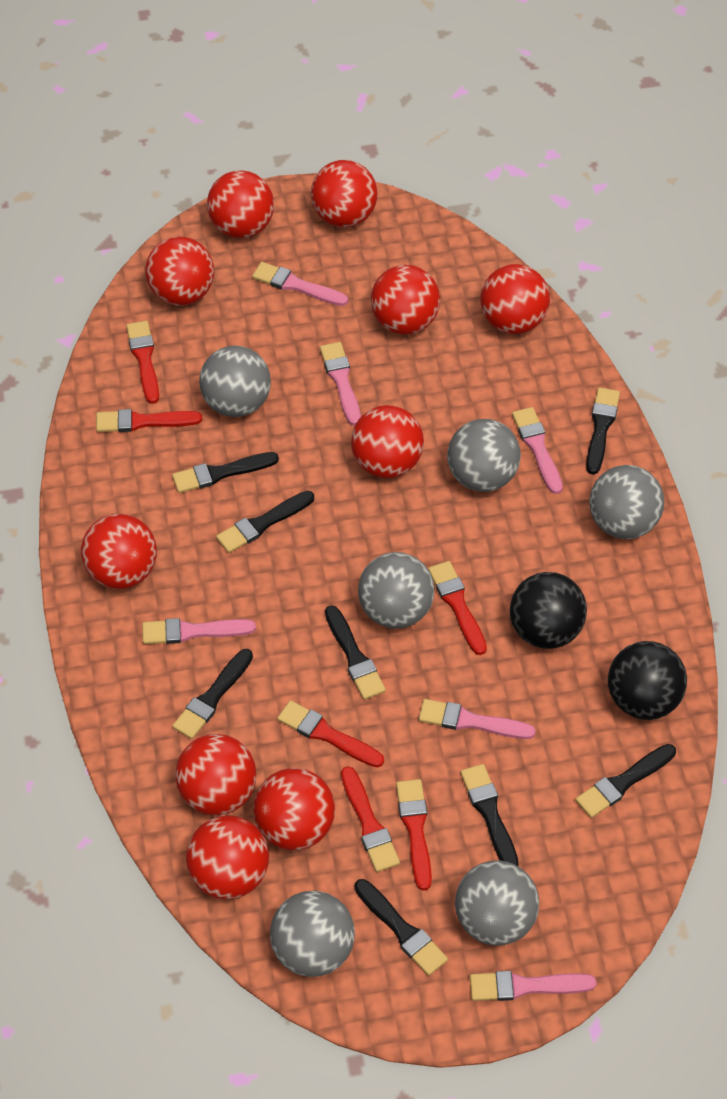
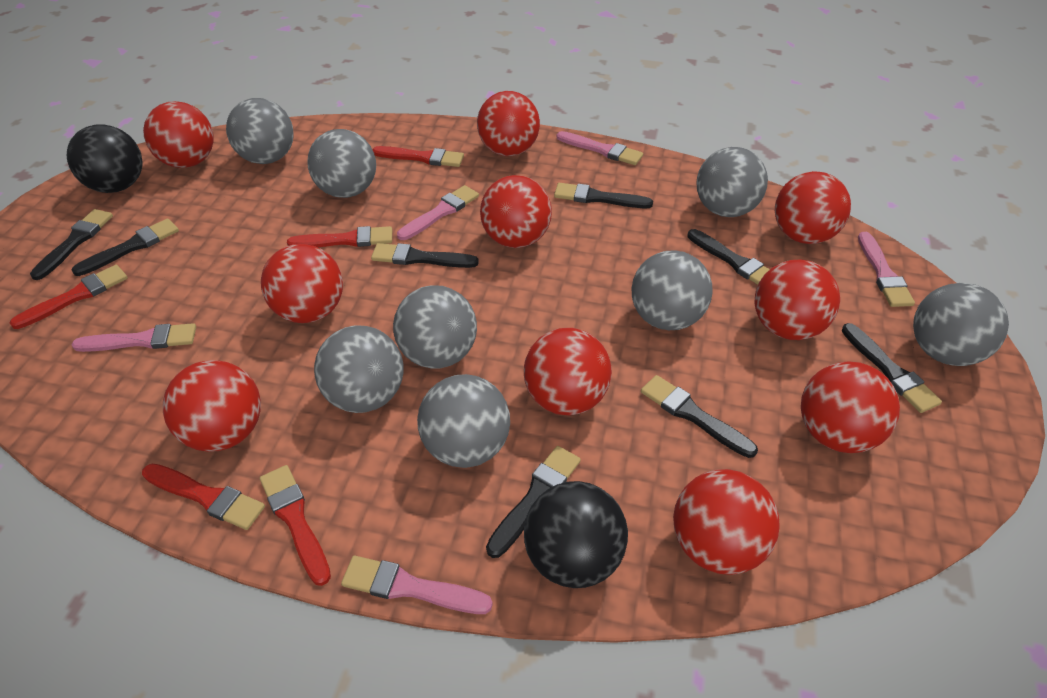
grey ball: 6 -> 8
pink brush: 6 -> 5
red brush: 6 -> 5

